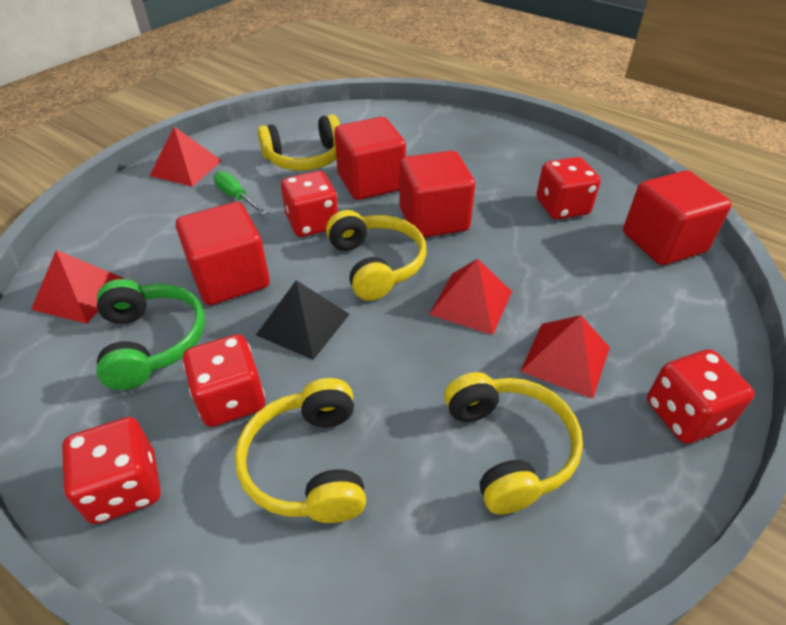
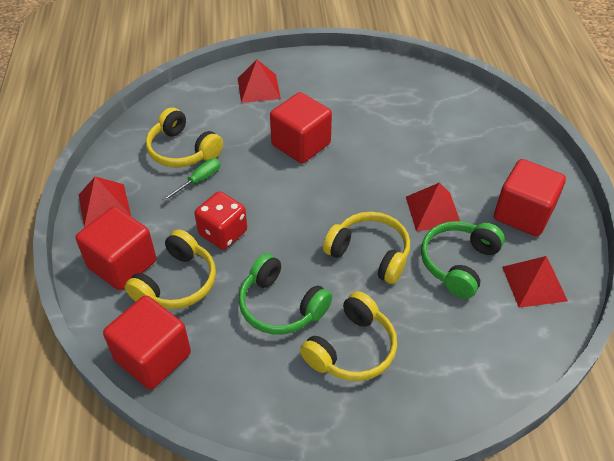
black pyramid: 1 -> 0
green headphones: 1 -> 2
red dice: 5 -> 1

